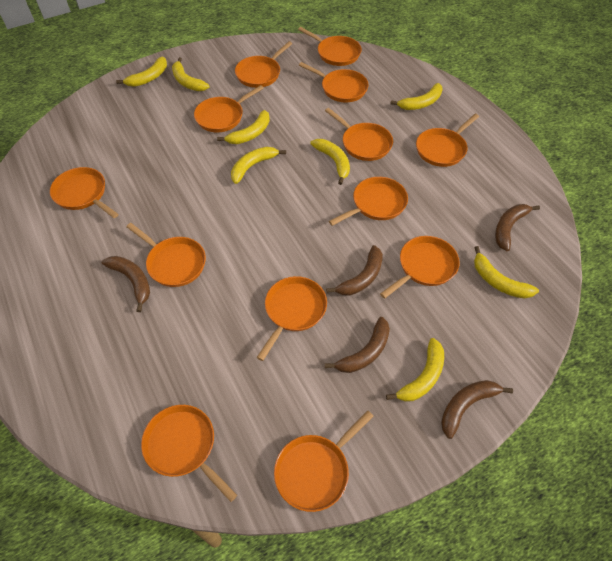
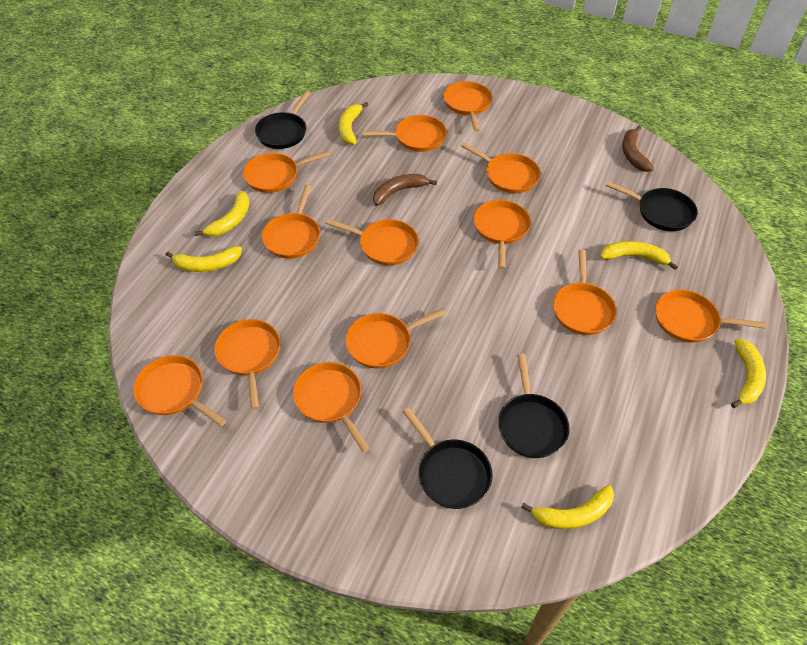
black pan: 0 -> 4
brown banana: 5 -> 2
yellow banana: 8 -> 6

